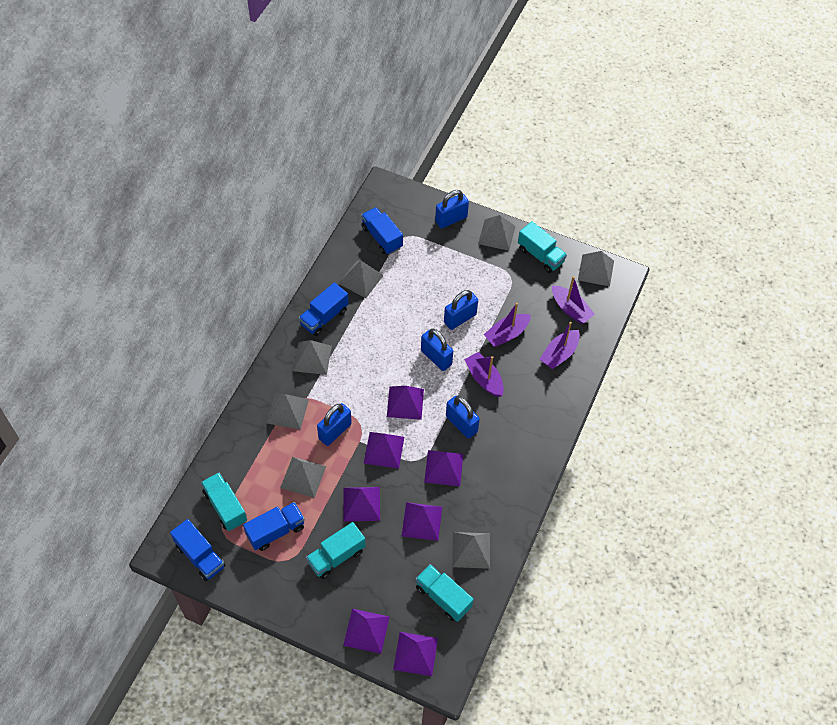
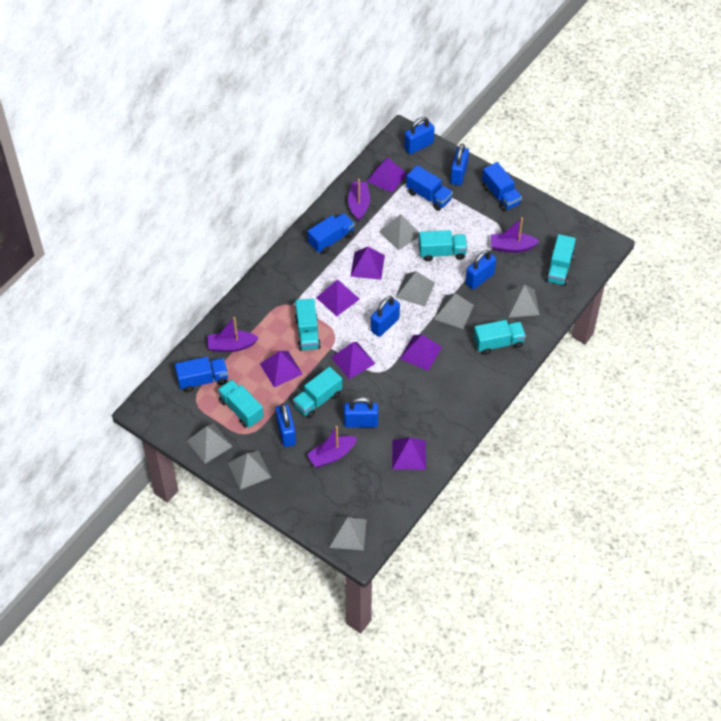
blue padlock: 5 -> 6
turquoise truck: 4 -> 6

